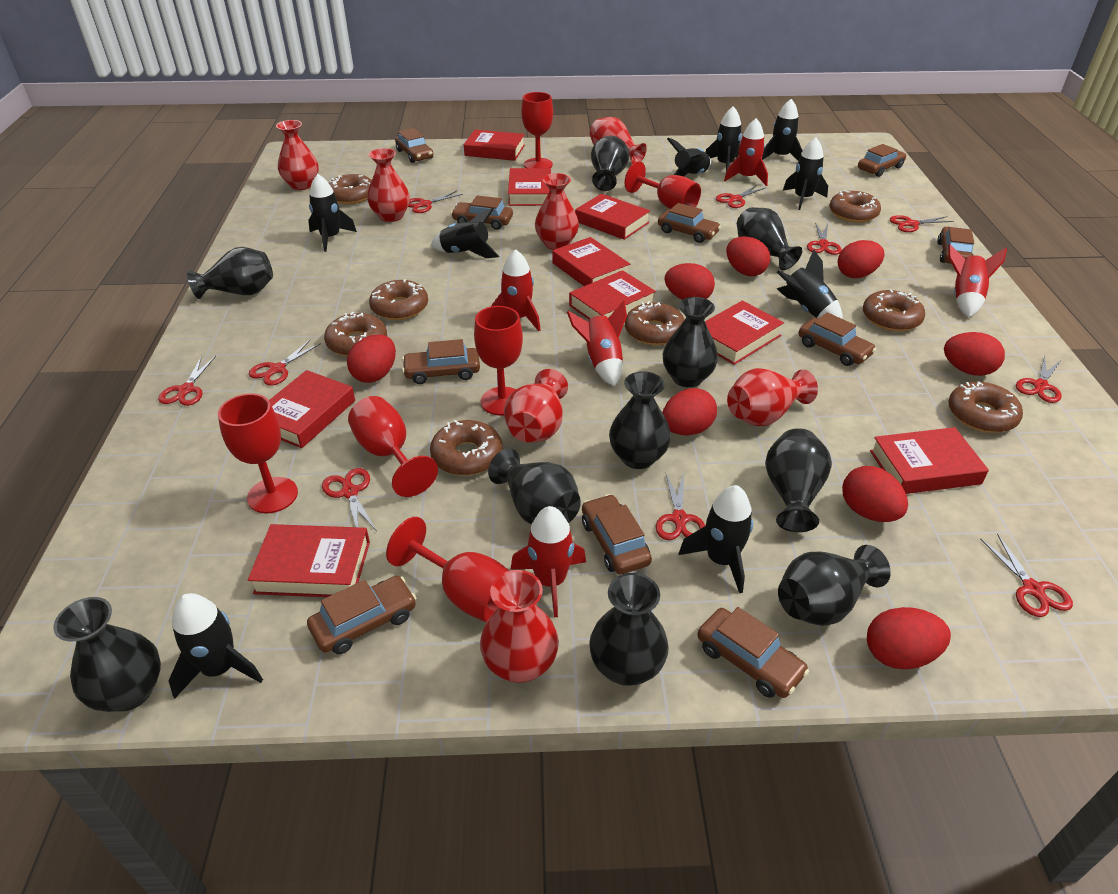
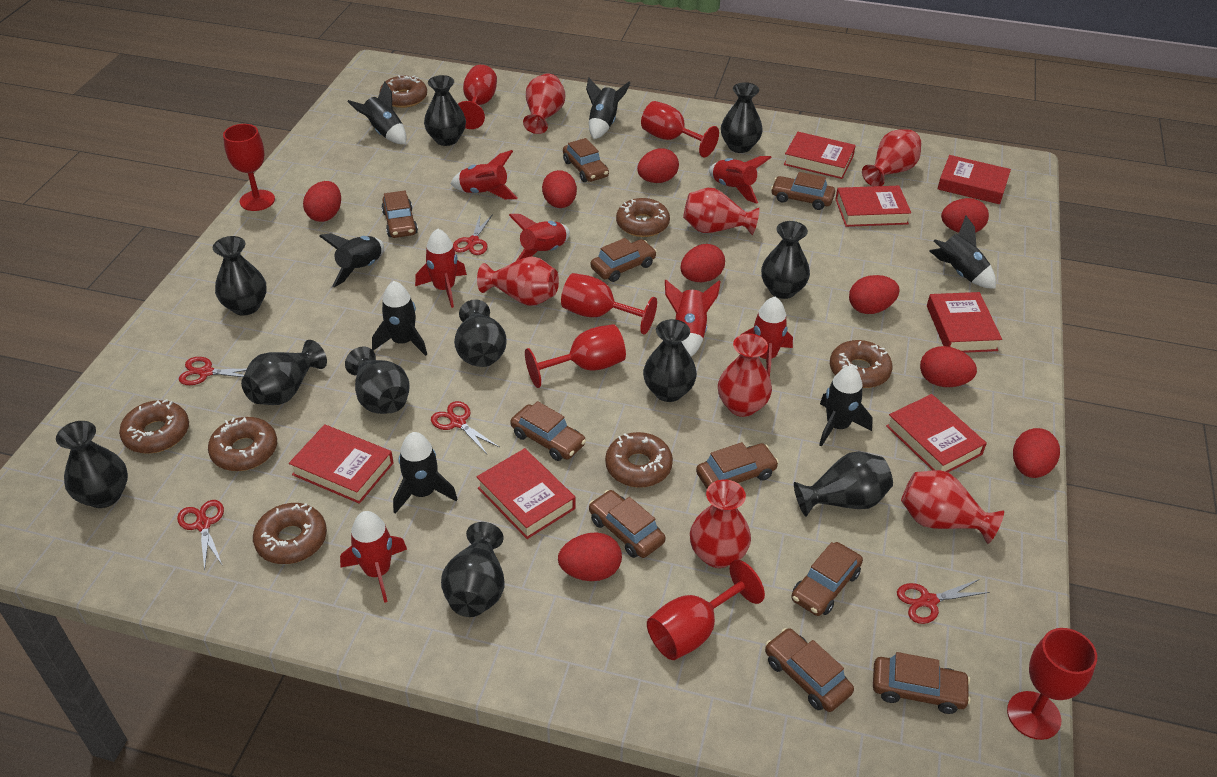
black rocket: 9 -> 7
black vase: 10 -> 11
brown donut: 8 -> 7
red book: 9 -> 7
red egg: 8 -> 9
red goblet: 6 -> 7
red rocket: 5 -> 7
red scissors: 10 -> 5

